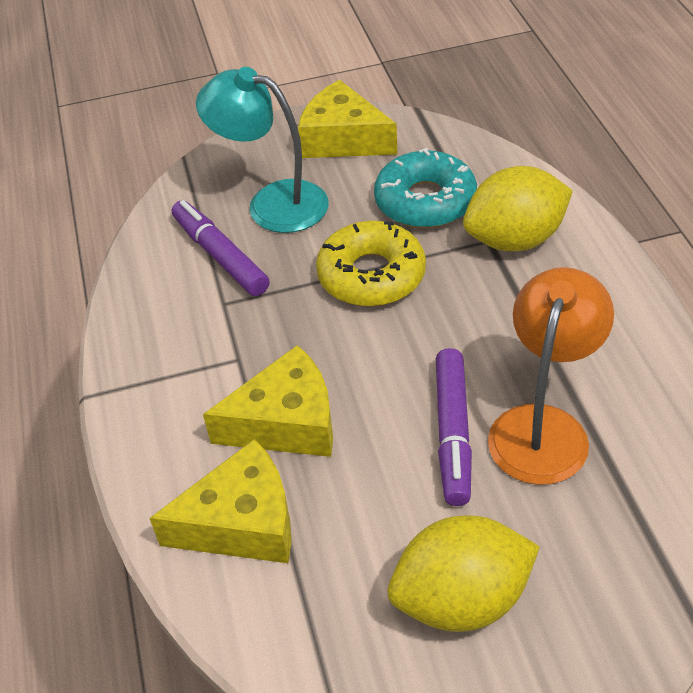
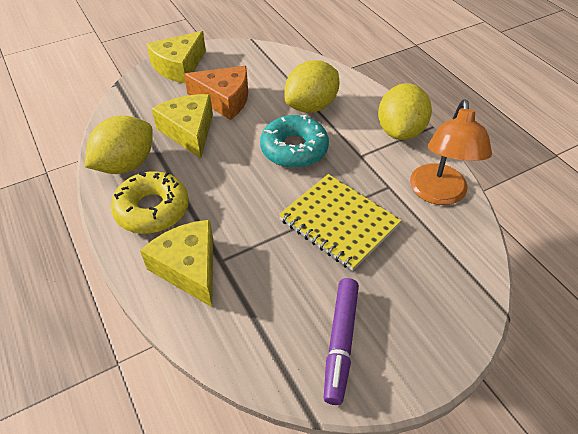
orange cheese: 0 -> 1
purple marker: 2 -> 1
turquoise lamp: 1 -> 0
yellow lemon: 2 -> 3
yellow notebook: 0 -> 1

